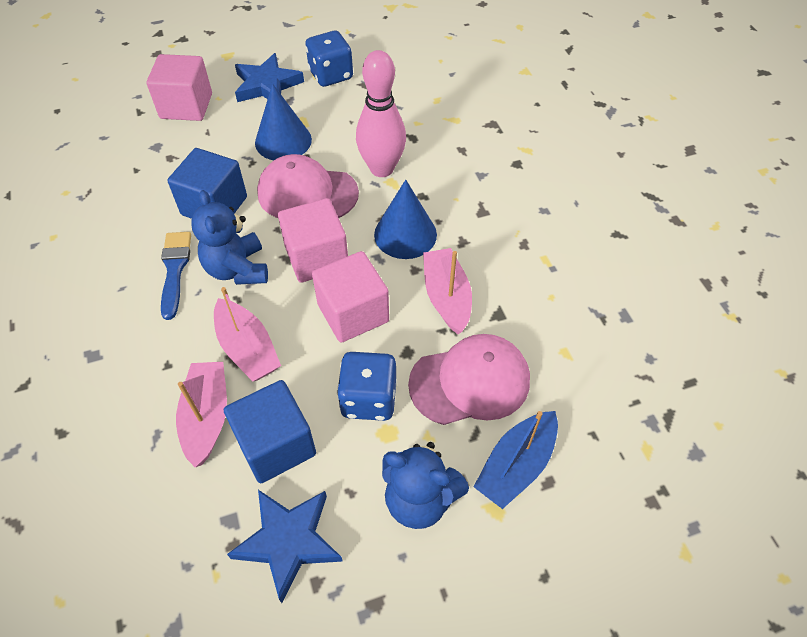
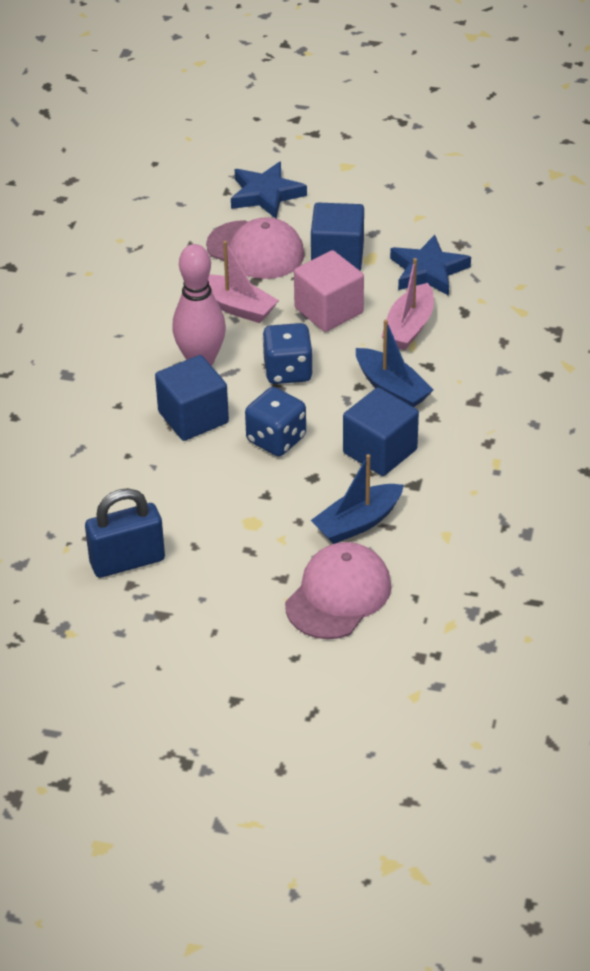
blue boat: 1 -> 2
blue brush: 1 -> 0
blue cone: 2 -> 0
blue cube: 2 -> 3
blue padlock: 0 -> 1
blue teddy bear: 2 -> 0
pink boat: 3 -> 2
pink cube: 3 -> 1

